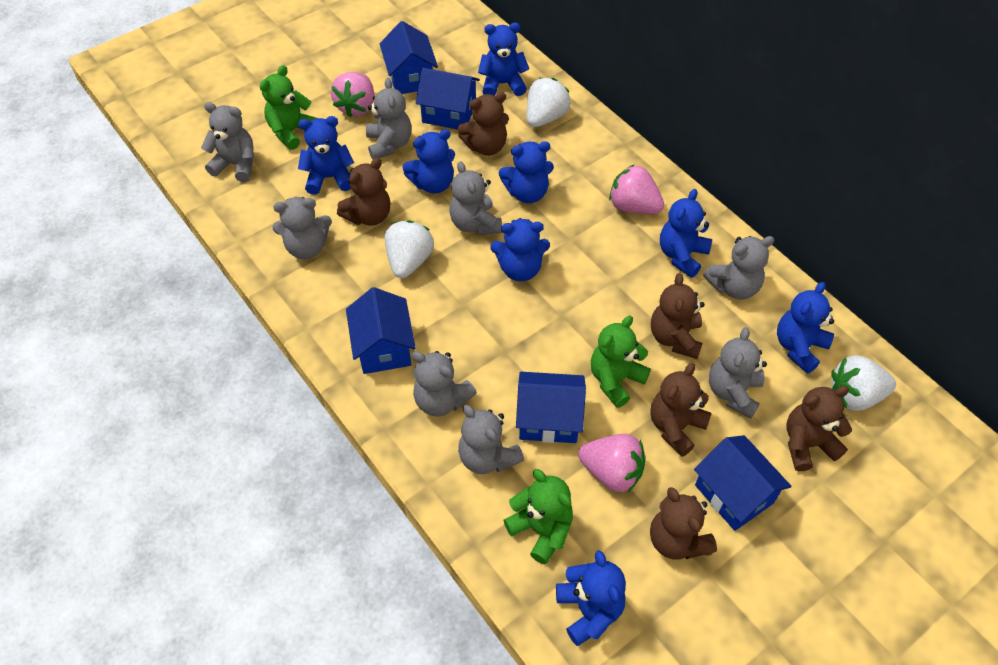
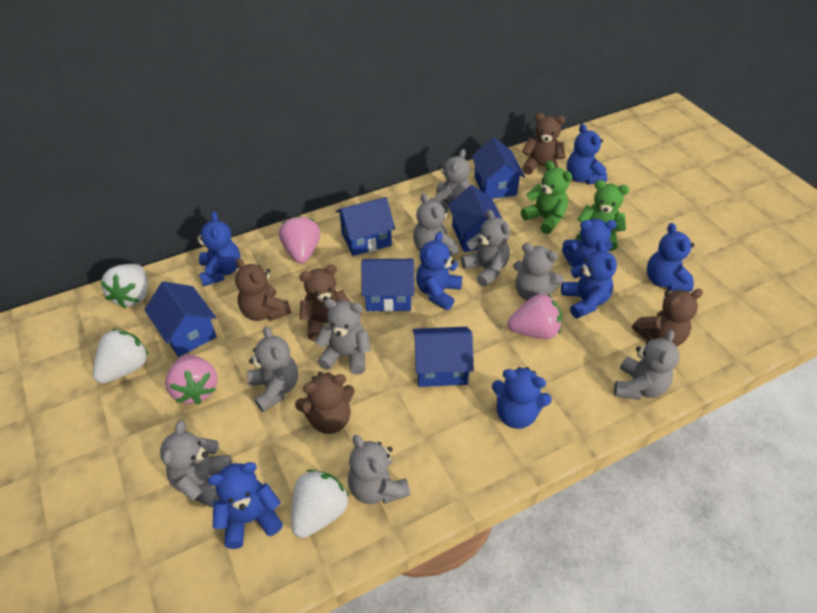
blue house: 5 -> 6
brown teddy bear: 6 -> 5
green teddy bear: 3 -> 2
grey teddy bear: 8 -> 9

